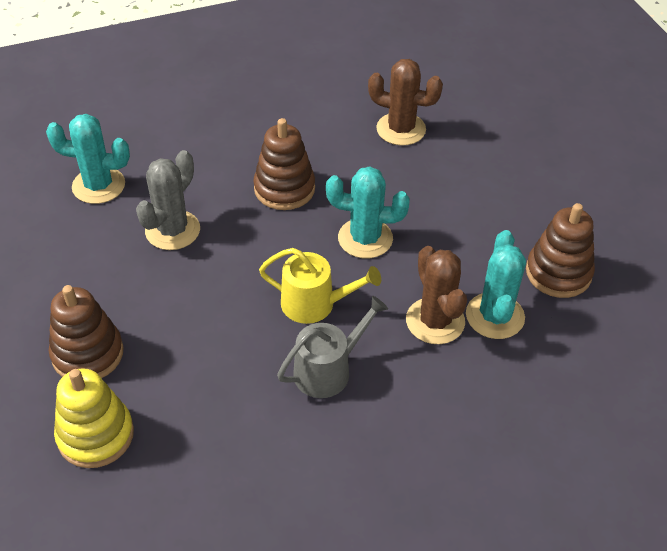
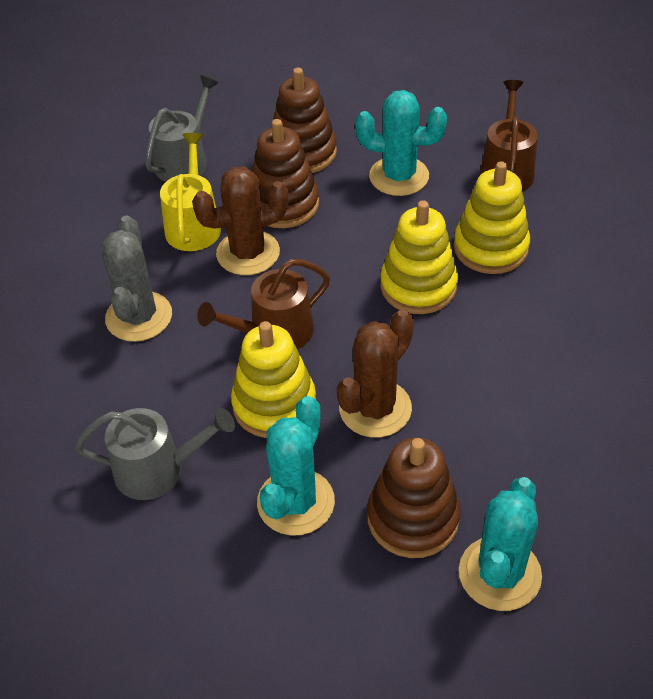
brown watering can: 0 -> 2
grey watering can: 1 -> 2
yellow stacking toy: 1 -> 3

